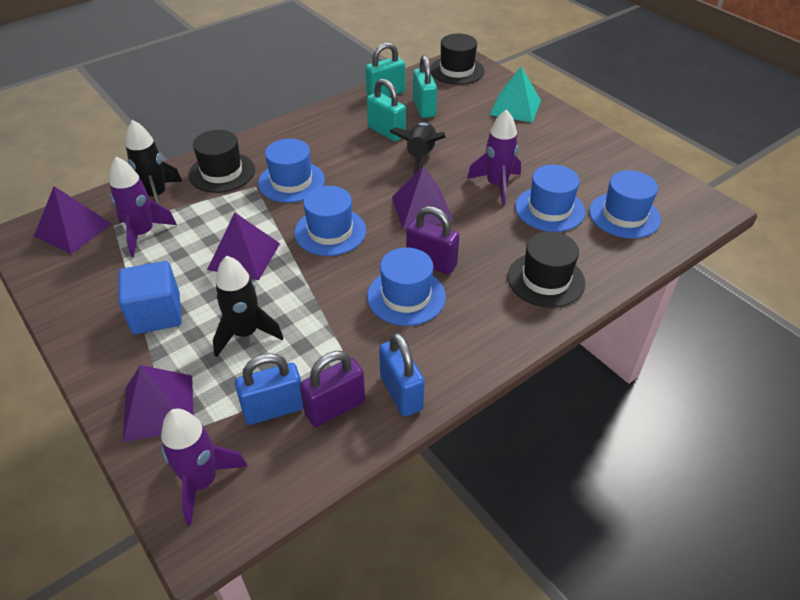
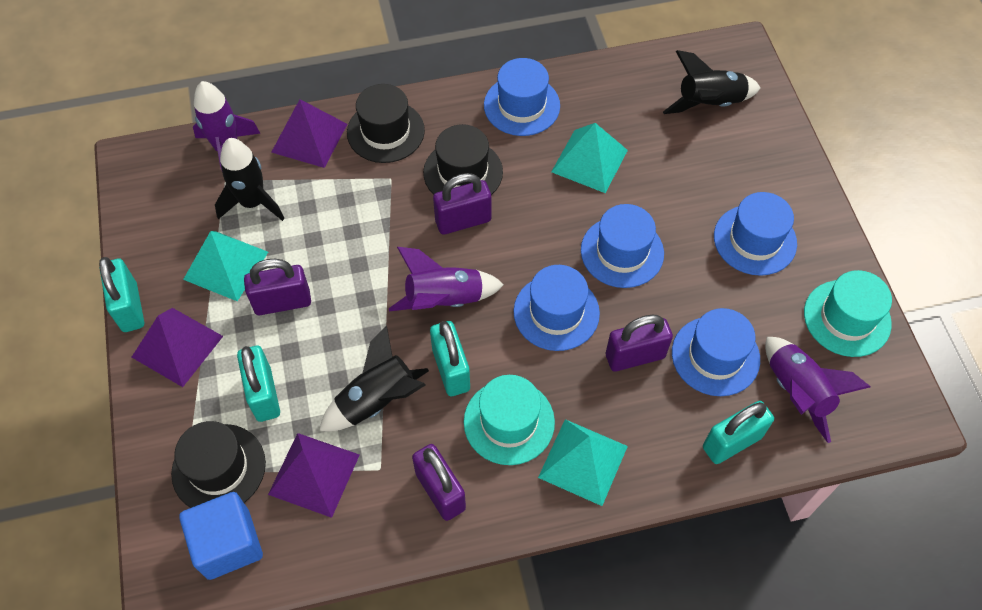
blue padlock: 2 -> 0
purple padlock: 2 -> 4
purple pyramid: 4 -> 3
turquoise hat: 0 -> 2
turquoise padlock: 3 -> 4
turquoise pyramid: 1 -> 3

